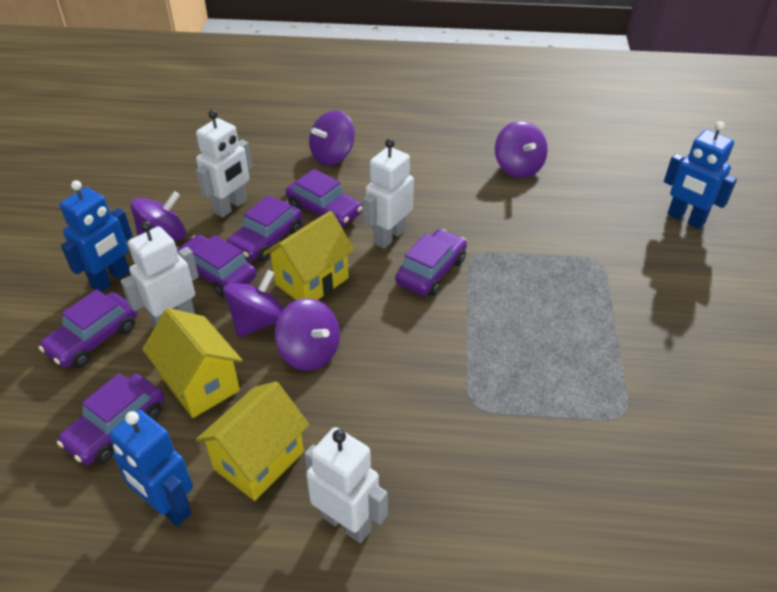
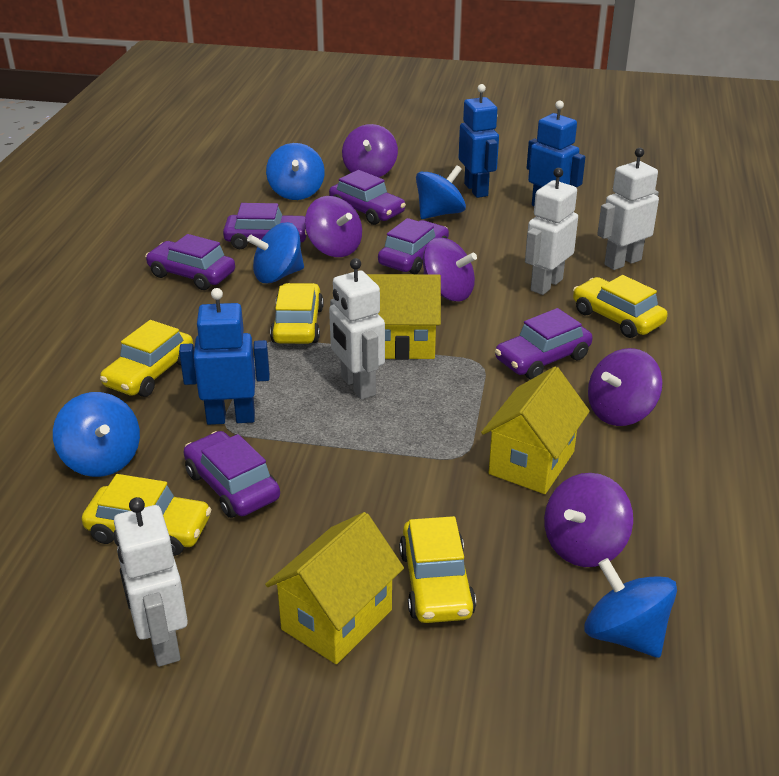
blue spinning top: 0 -> 5
yellow car: 0 -> 5

